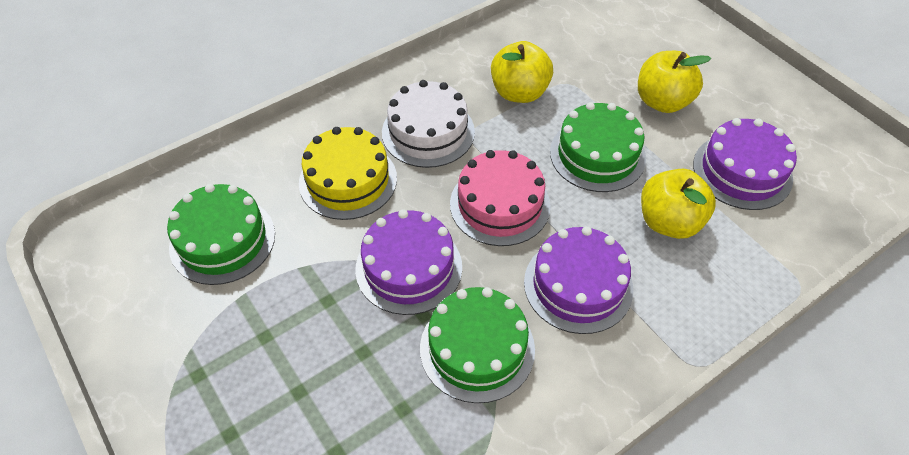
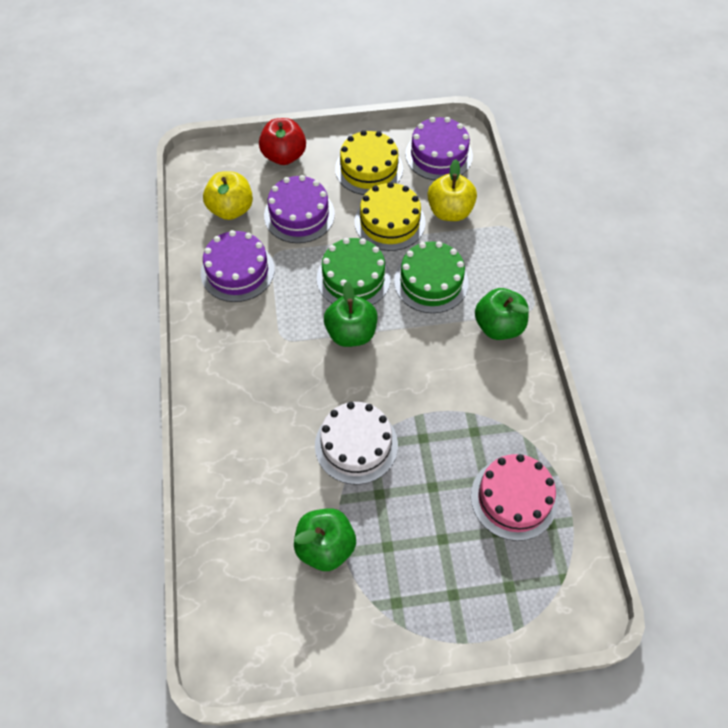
green apple: 0 -> 3
green cake: 3 -> 2
red apple: 0 -> 1
yellow apple: 3 -> 2
yellow cake: 1 -> 2

